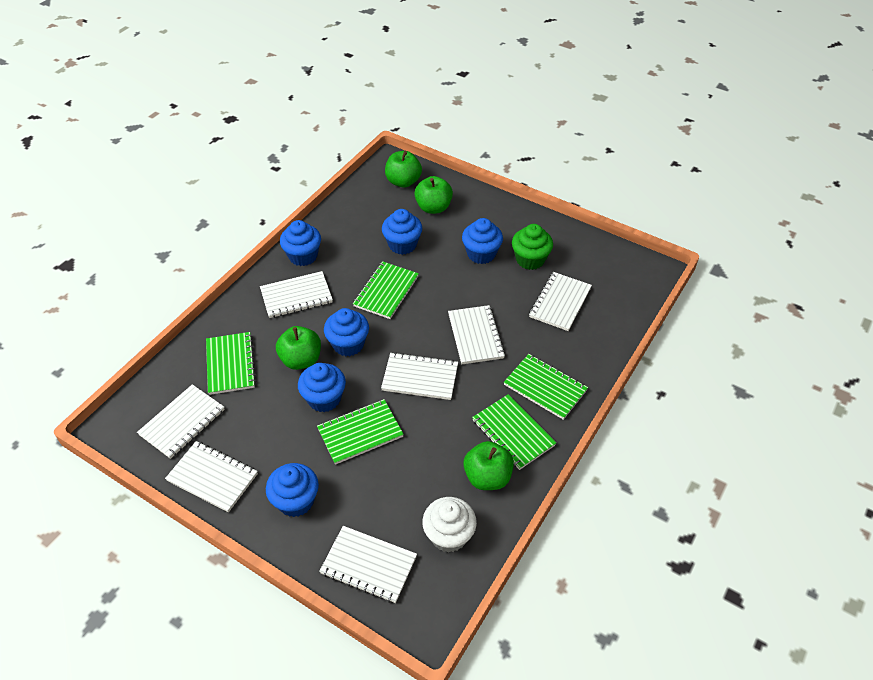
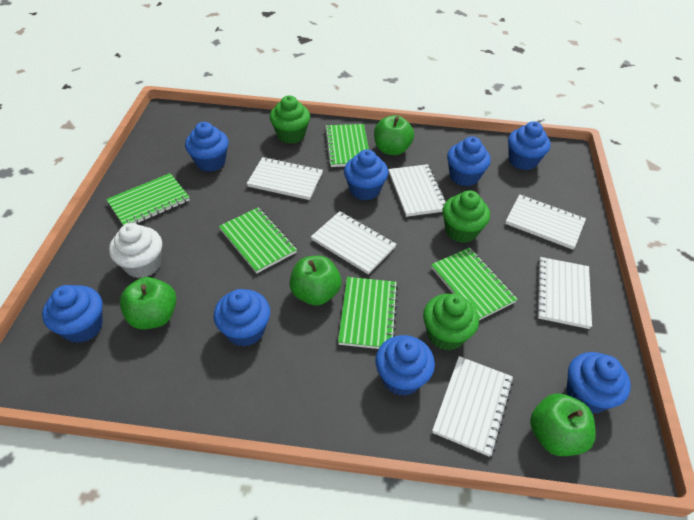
blue cupcake: 6 -> 8
green cupcake: 1 -> 3
white notebook: 7 -> 6

